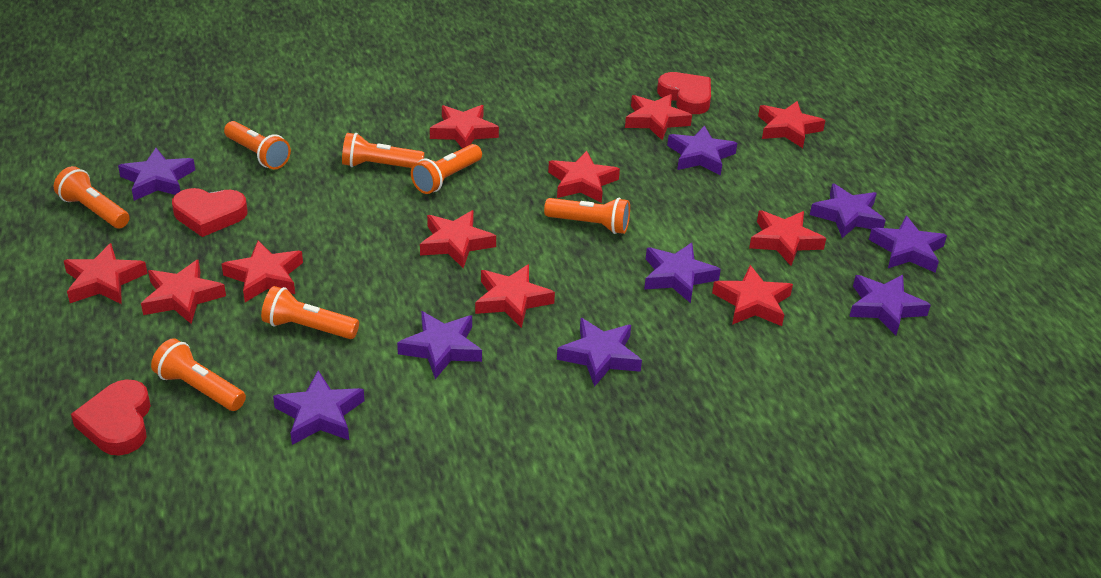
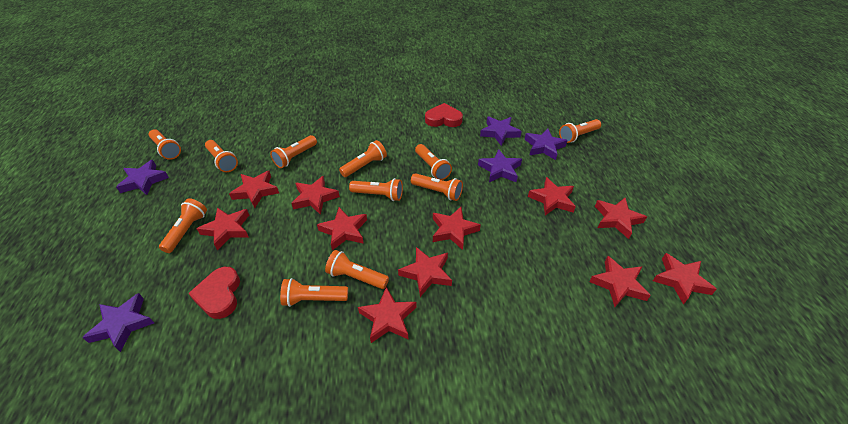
orange flashlight: 7 -> 11
purple star: 9 -> 5
red heart: 3 -> 2

